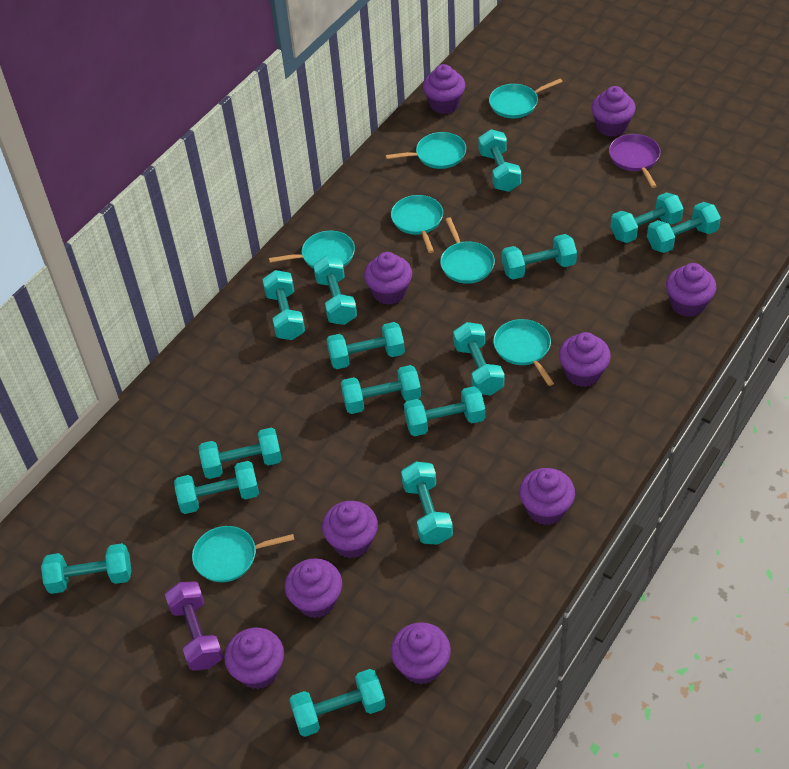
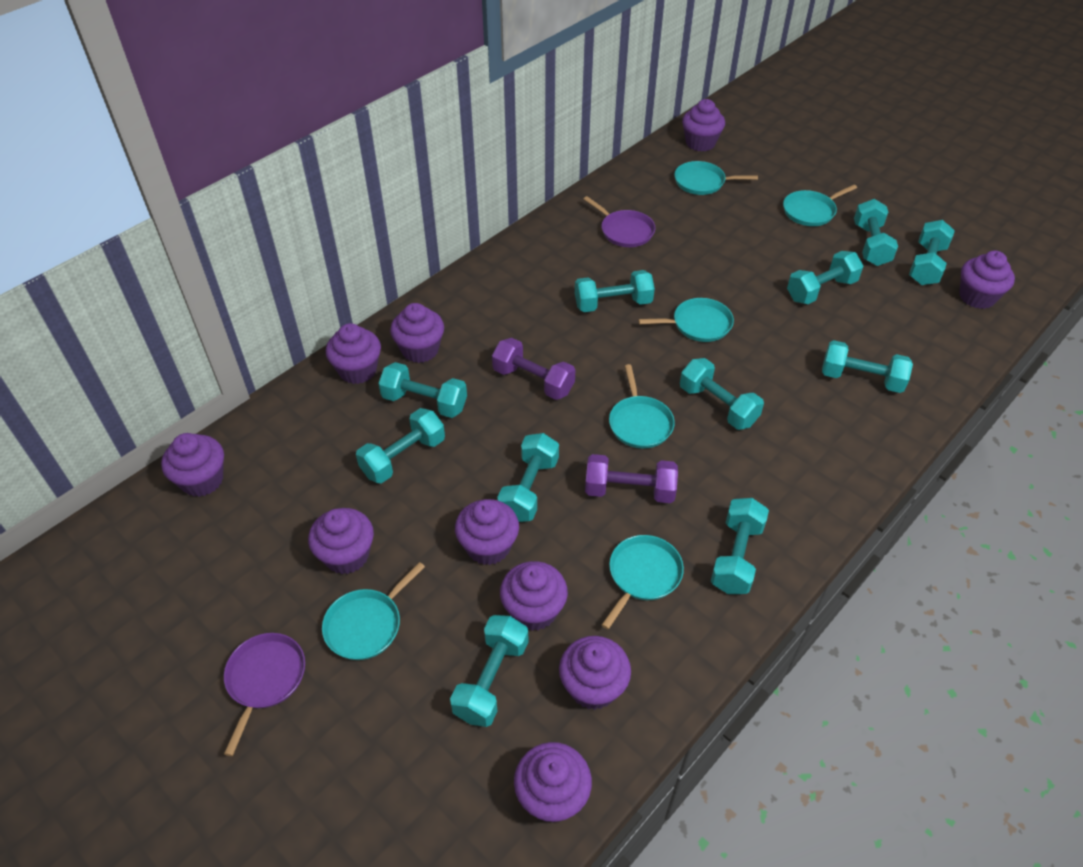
purple dumbbell: 1 -> 2
purple pan: 1 -> 2
turquoise dumbbell: 15 -> 11
turquoise pan: 7 -> 6

